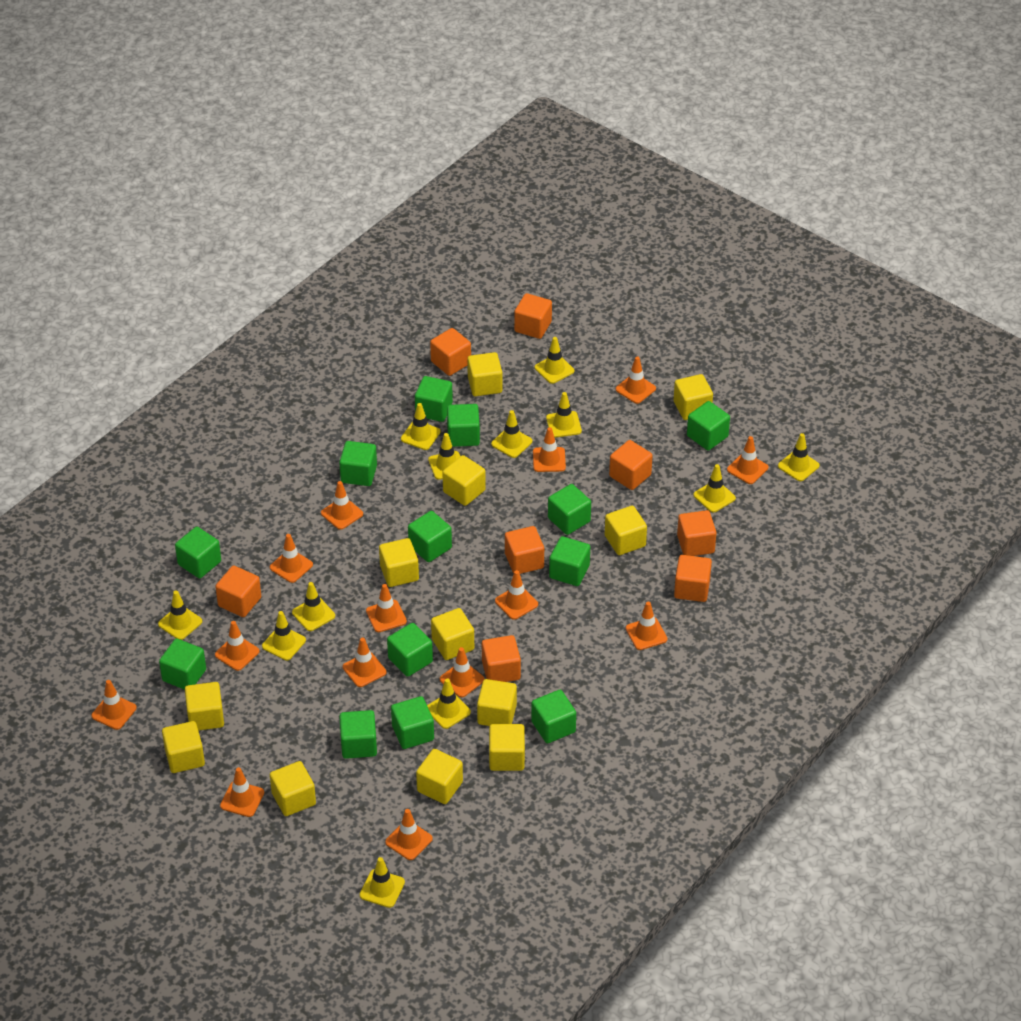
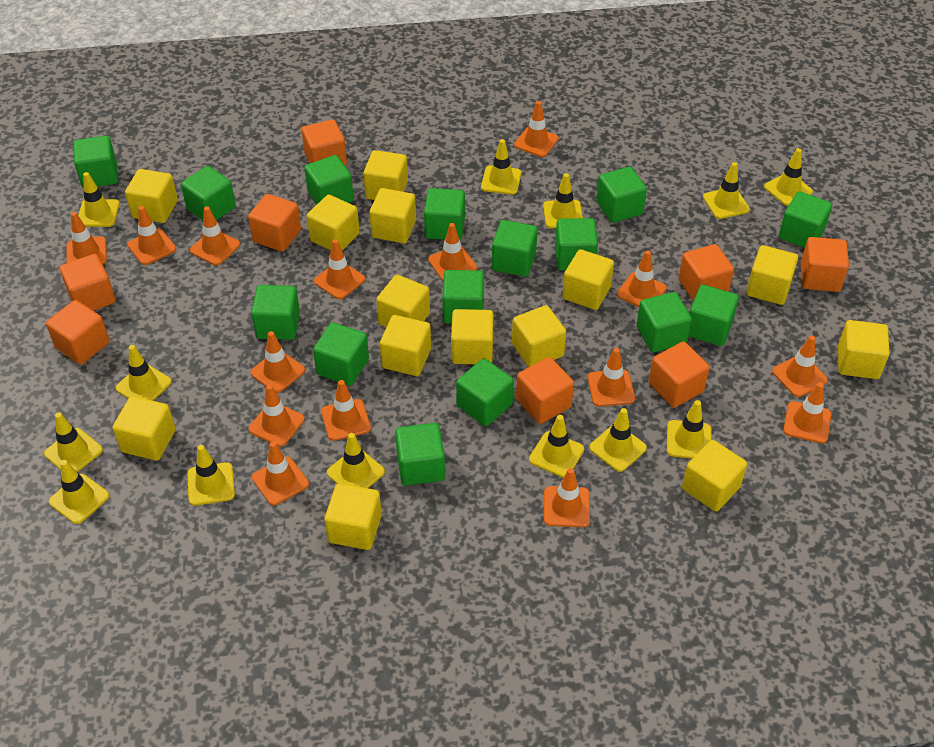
green cube: 13 -> 15
orange traffic cone: 14 -> 15
yellow cube: 12 -> 14
yellow traffic cone: 12 -> 13

